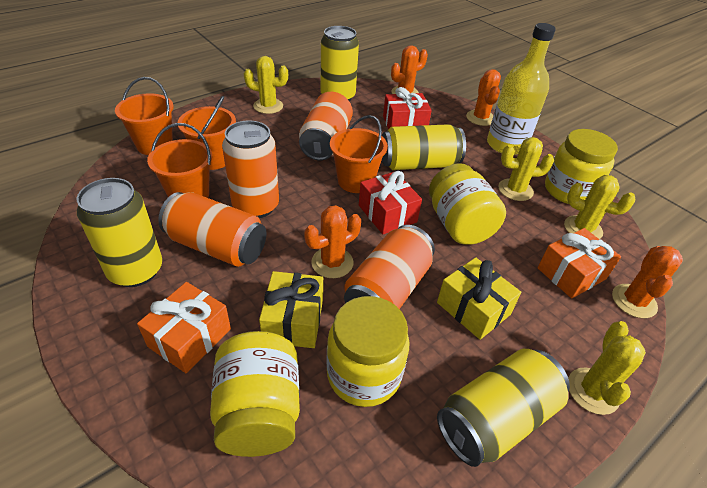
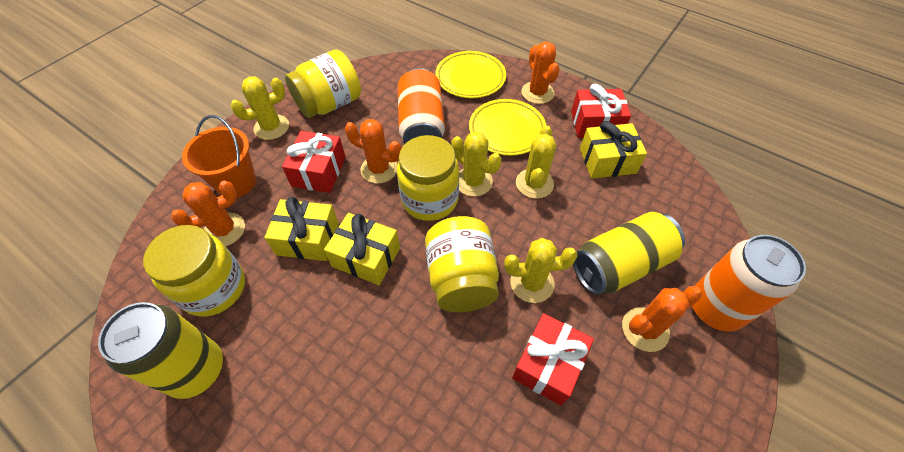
orange bucket: 4 -> 1
orange can: 4 -> 2
orange gift: 2 -> 0
red gift: 2 -> 3
yellow bottle: 1 -> 0
yellow can: 4 -> 2
yellow gift: 2 -> 3
yellow plate: 0 -> 2

